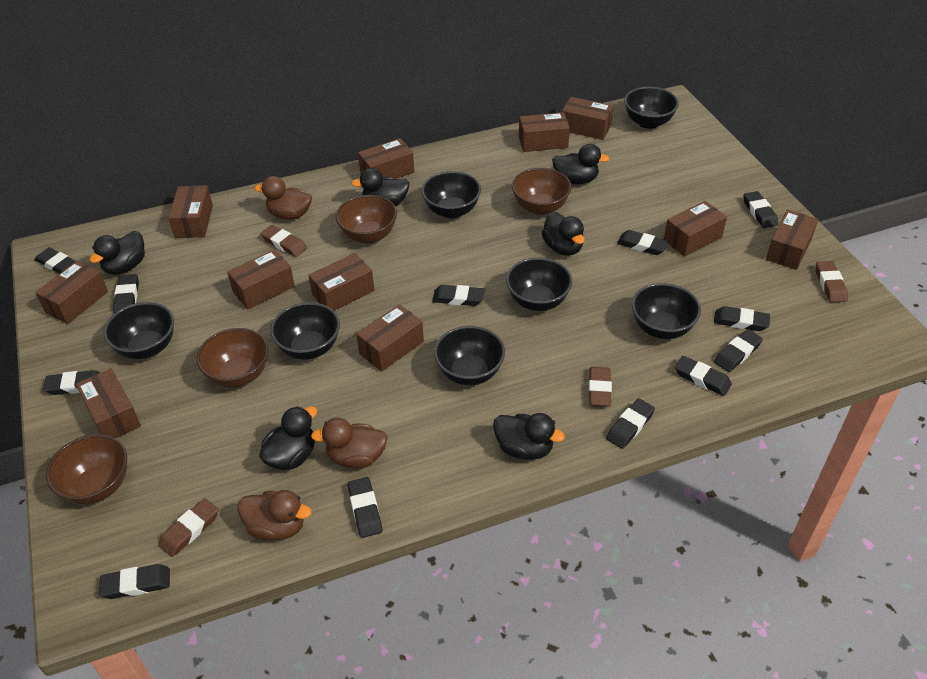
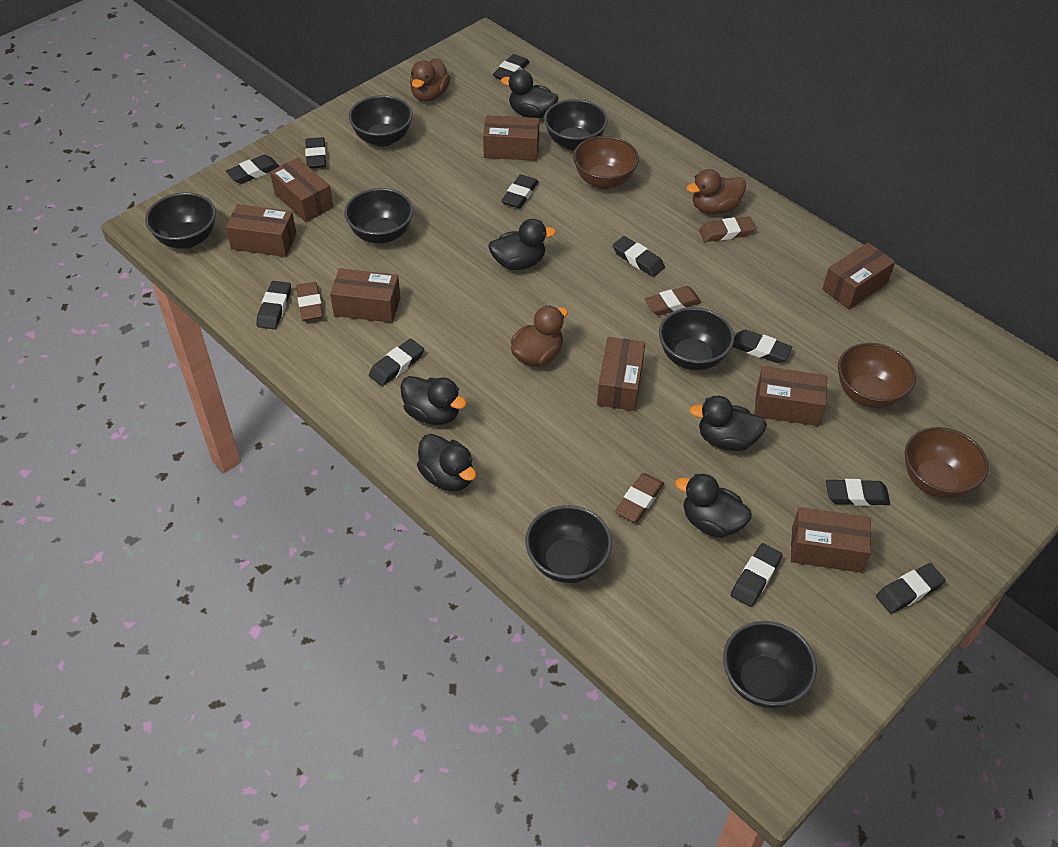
black eraser: 12 -> 11
brown bowl: 4 -> 3
brown box: 11 -> 8

